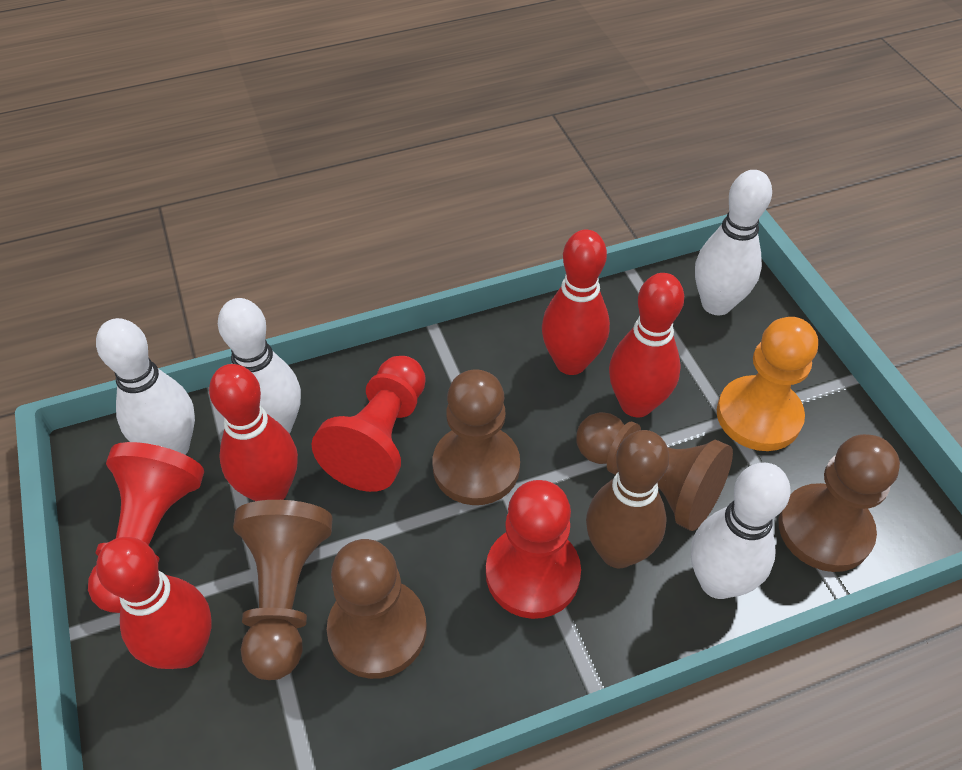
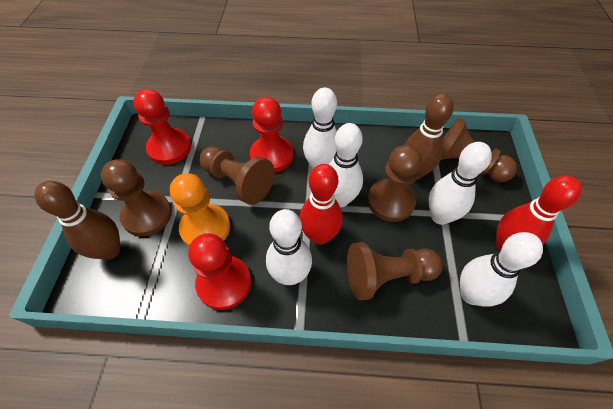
brown bowling pin: 1 -> 2
red bowling pin: 4 -> 2
white bowling pin: 4 -> 5

